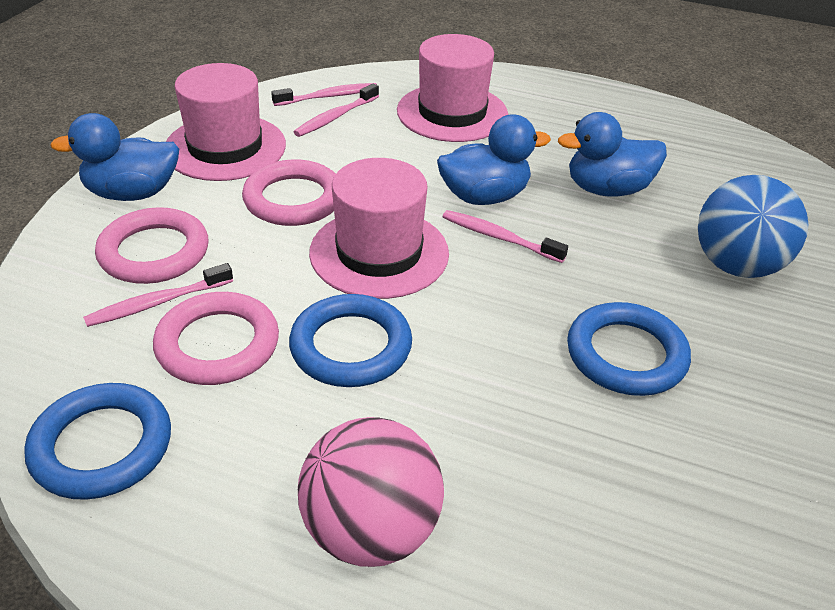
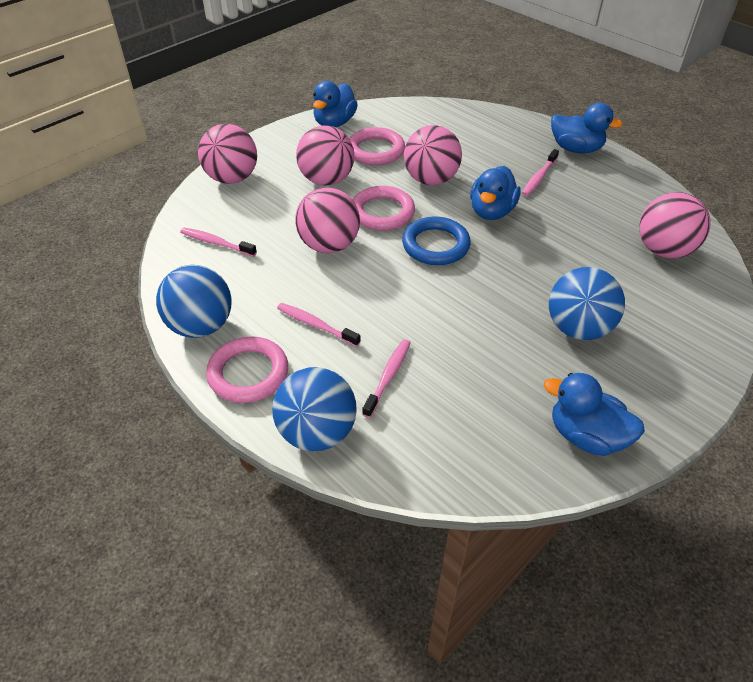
blue ball: 1 -> 3
blue duck: 3 -> 4
blue ring: 3 -> 1
pink ball: 1 -> 5
pink hat: 3 -> 0

